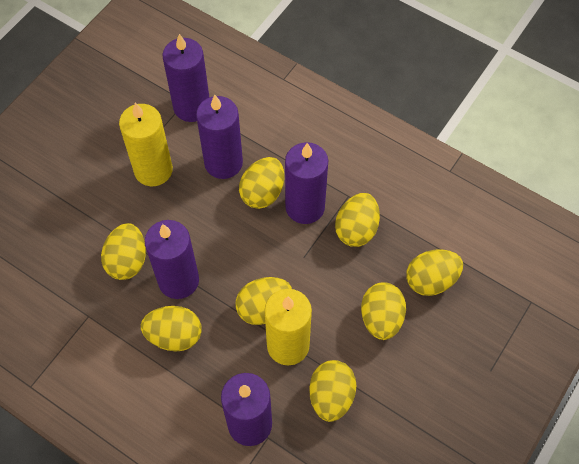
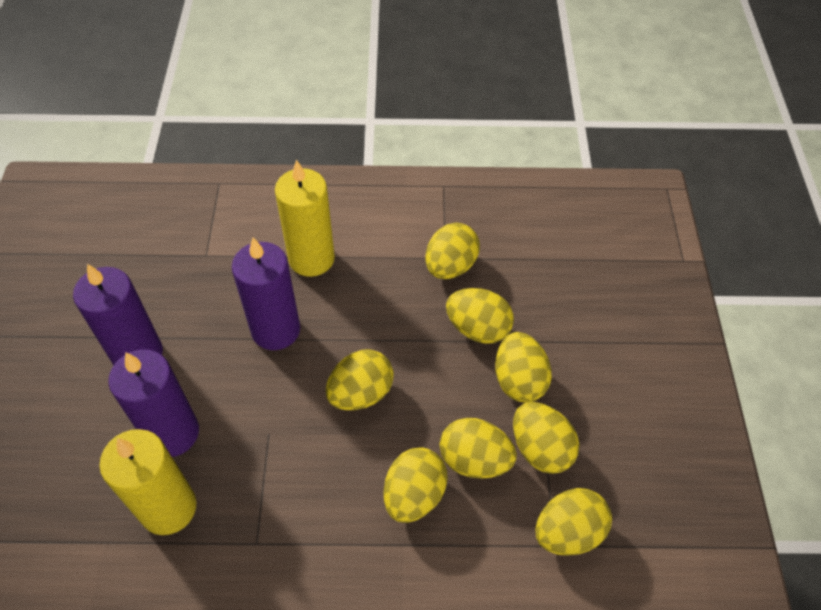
purple candle: 5 -> 3

